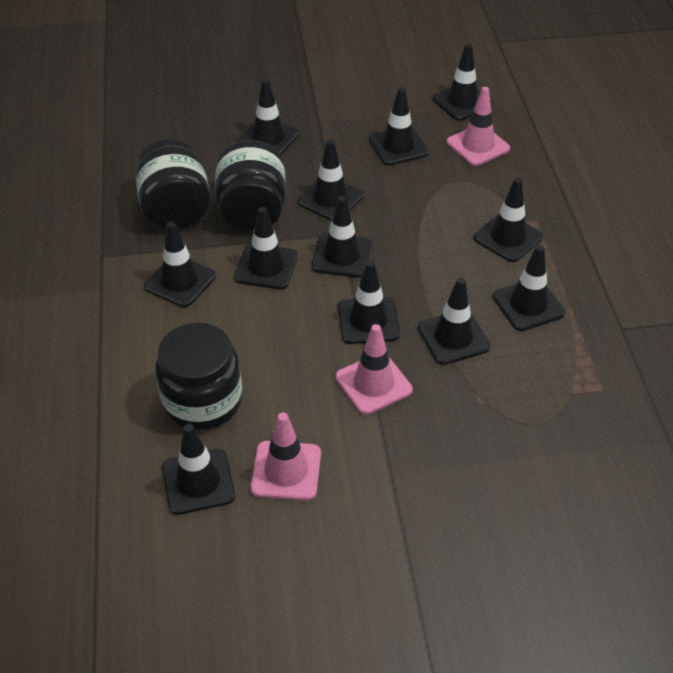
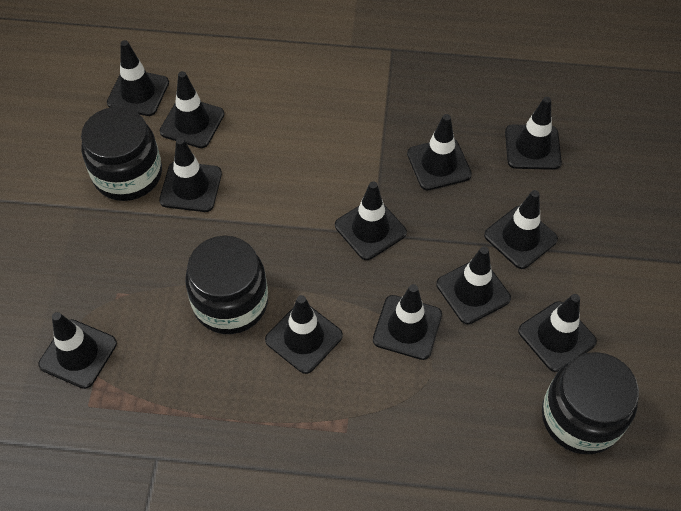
pink traffic cone: 3 -> 0

